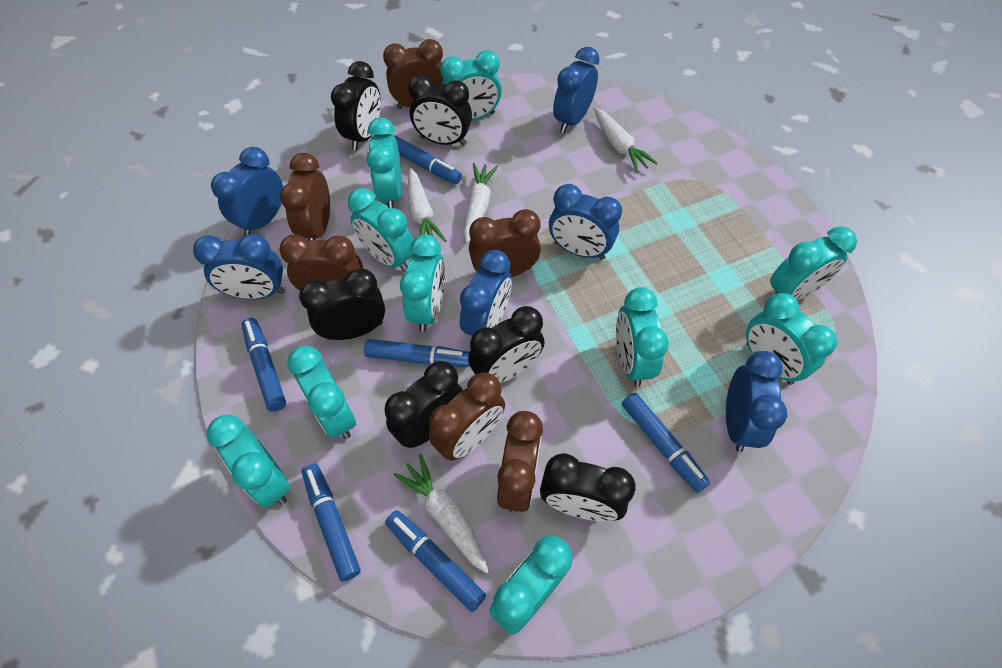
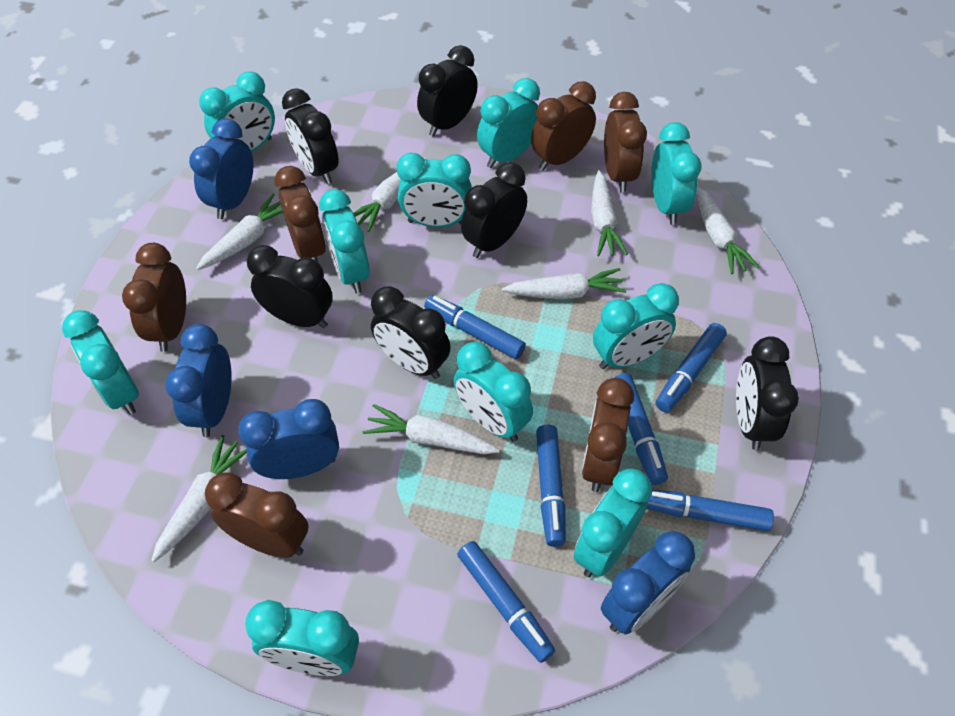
blue clock: 6 -> 4
white carrot: 4 -> 7

